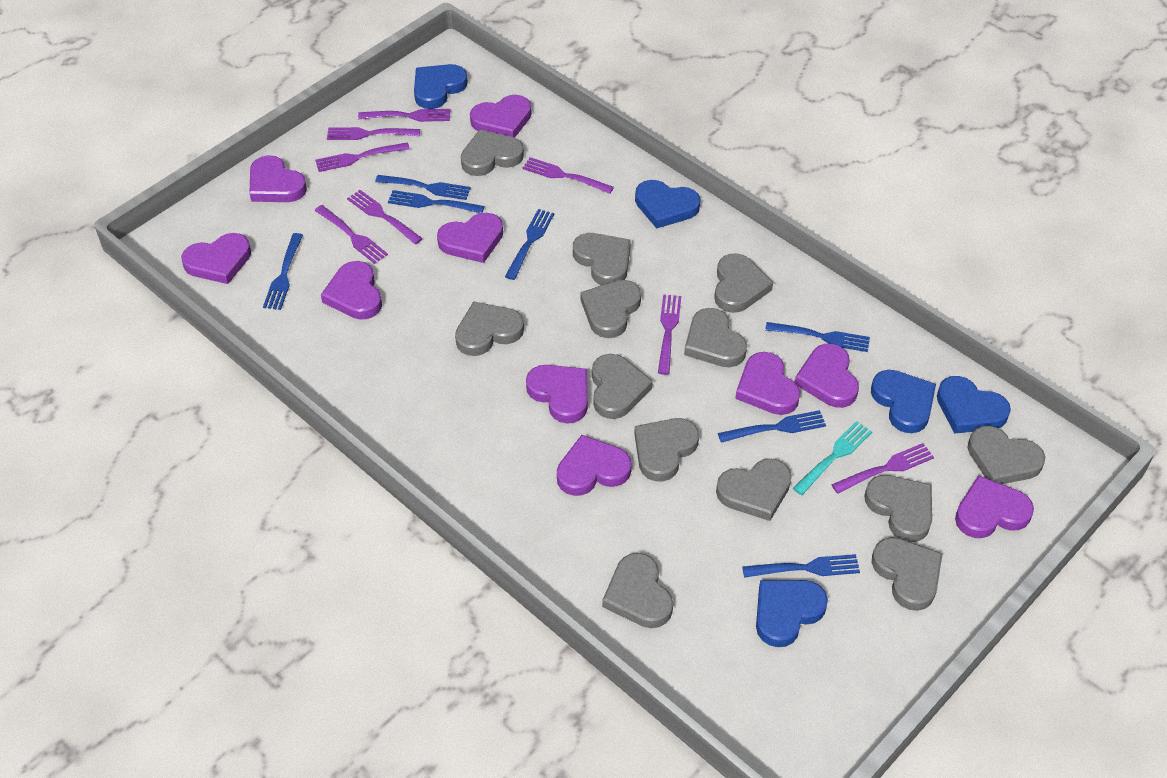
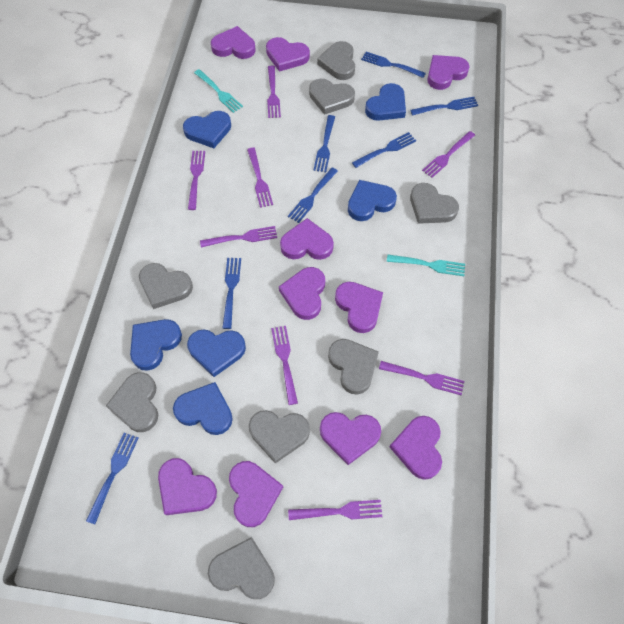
blue heart: 5 -> 6
grey heart: 13 -> 8
turquoise fork: 1 -> 2

